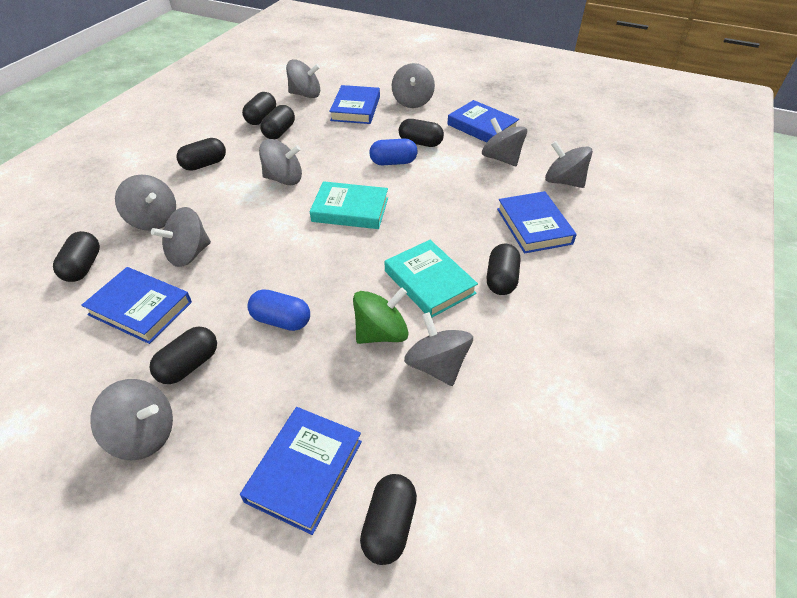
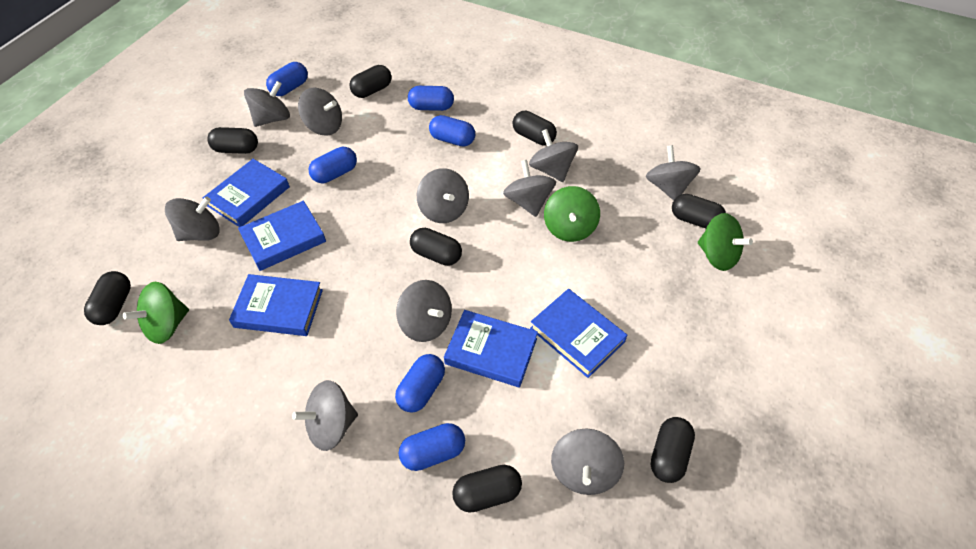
blue capsule: 2 -> 6
green spinning top: 1 -> 3
grey spinning top: 9 -> 10
turquoise book: 2 -> 0

